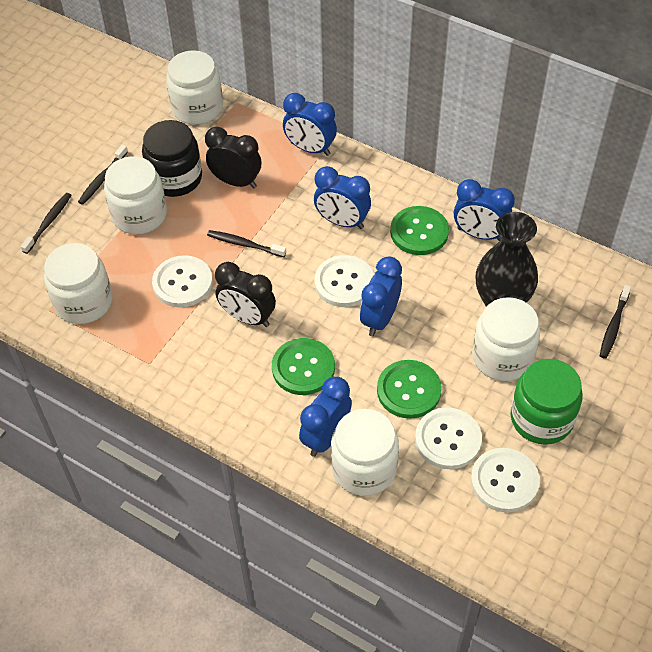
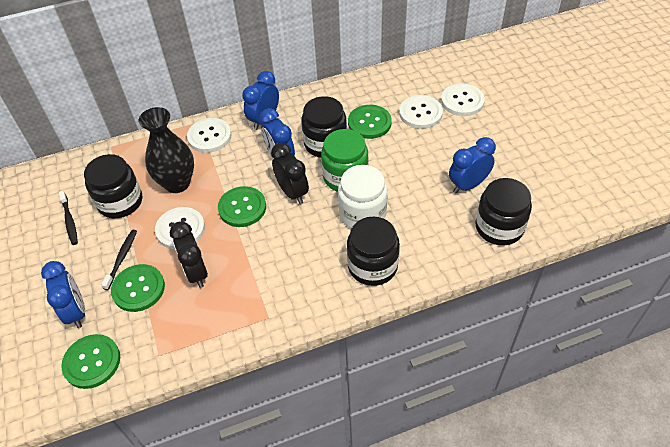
black jar: 1 -> 4
black toothbrush: 4 -> 2
blue clock: 5 -> 4
green button: 3 -> 4
white jar: 5 -> 1

